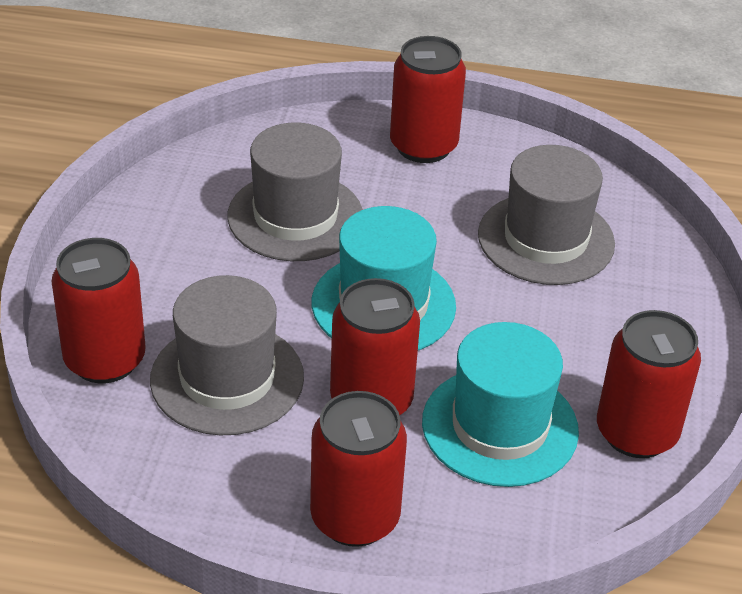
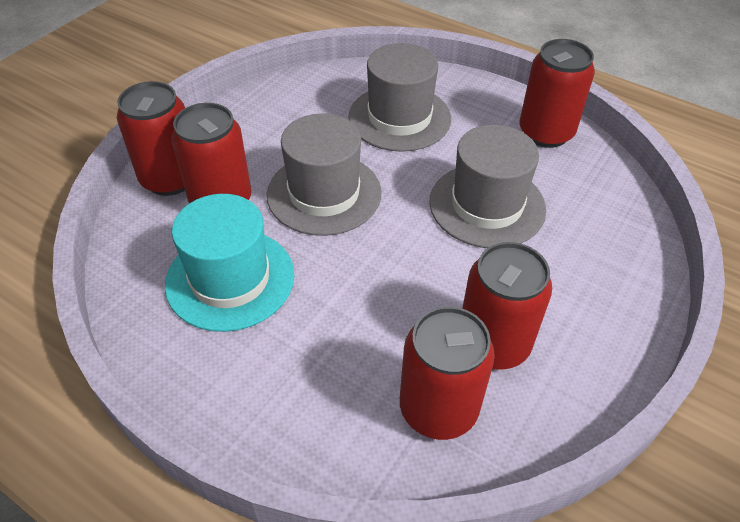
turquoise hat: 2 -> 1

